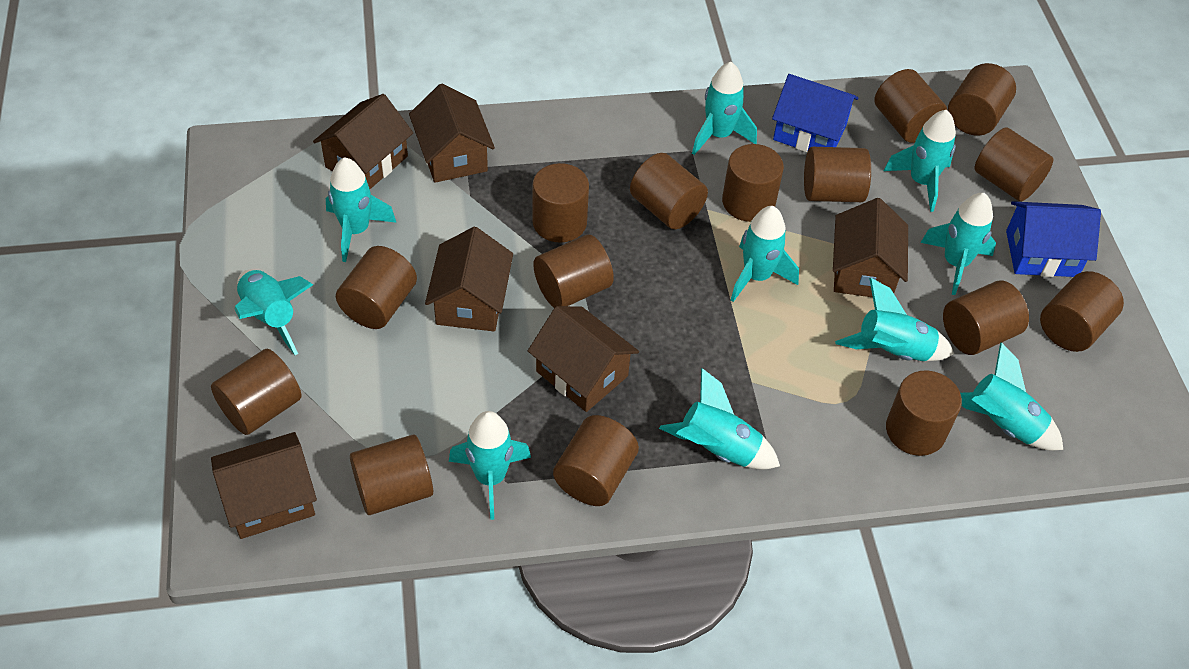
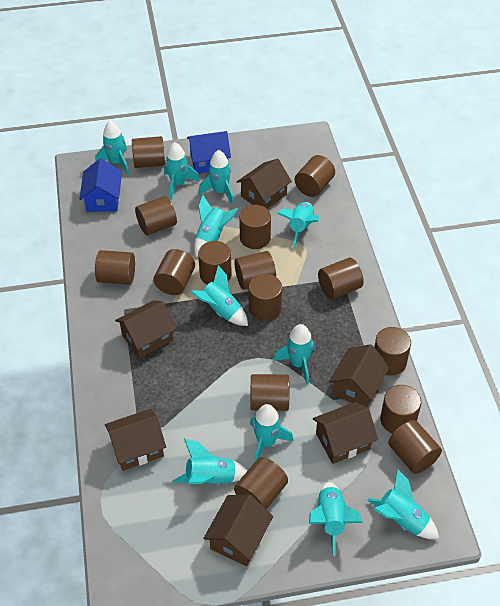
turquoise rocket: 10 -> 11

